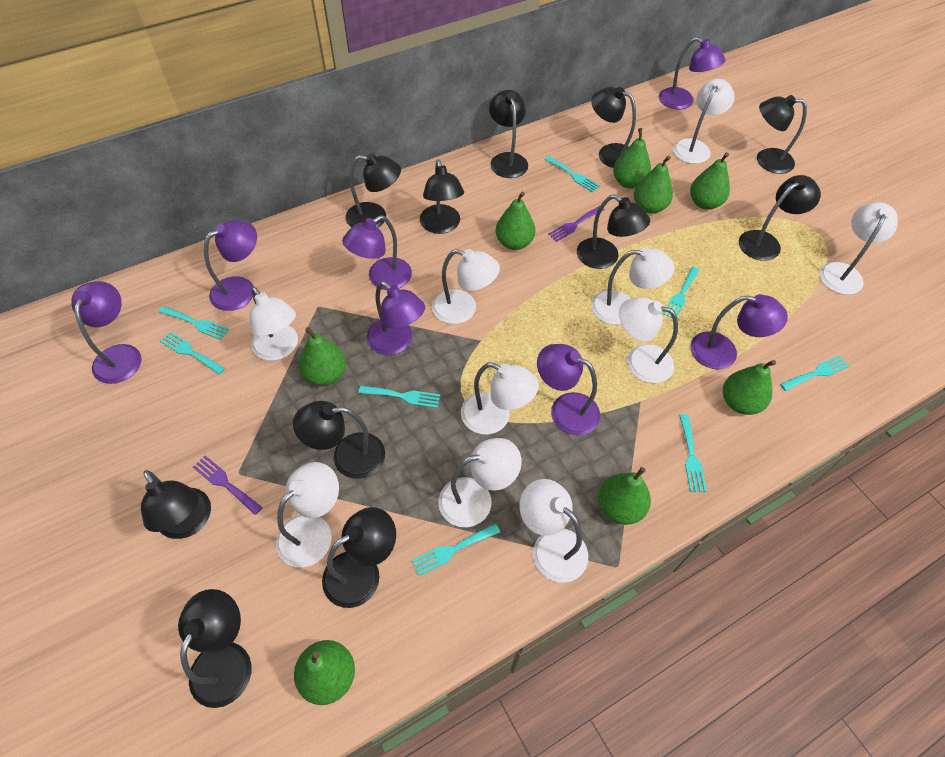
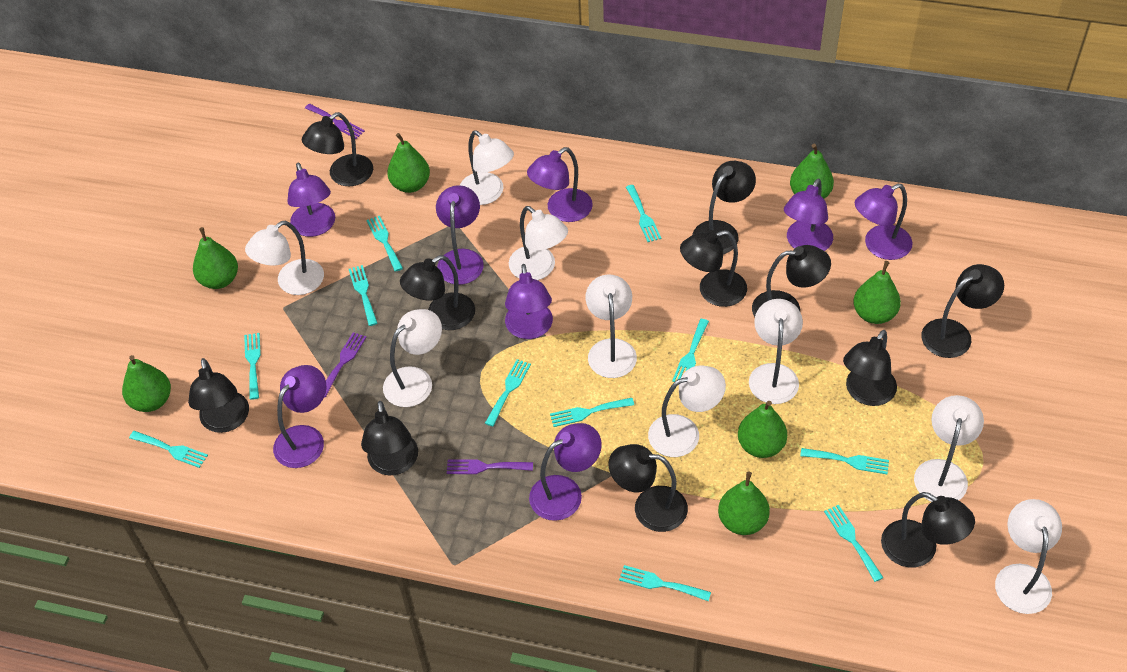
green pear: 8 -> 7
purple fork: 2 -> 3
purple lamp: 7 -> 8
turquoise fork: 8 -> 11
white lamp: 10 -> 9

